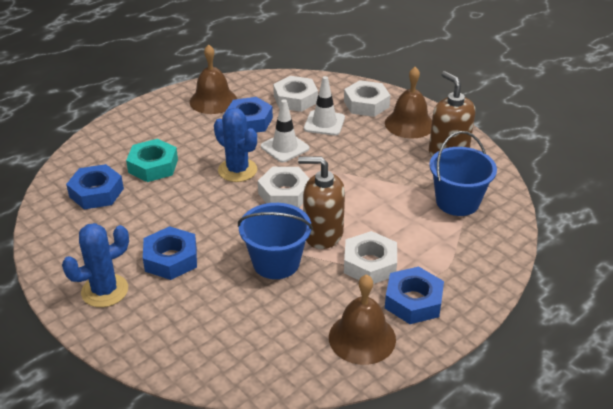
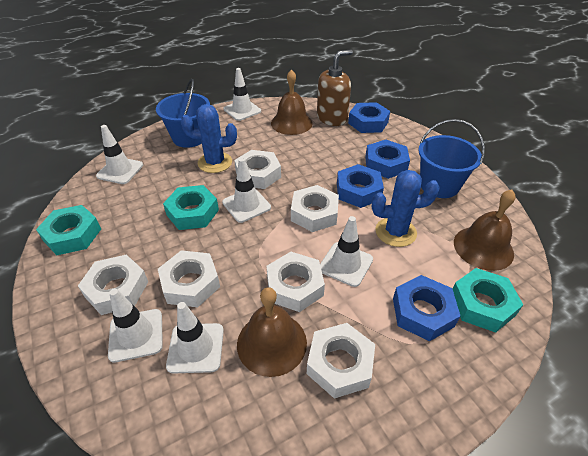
brown soap dispenser: 2 -> 1
turquoise nut: 1 -> 3
white nut: 4 -> 6
white traffic cone: 2 -> 6

